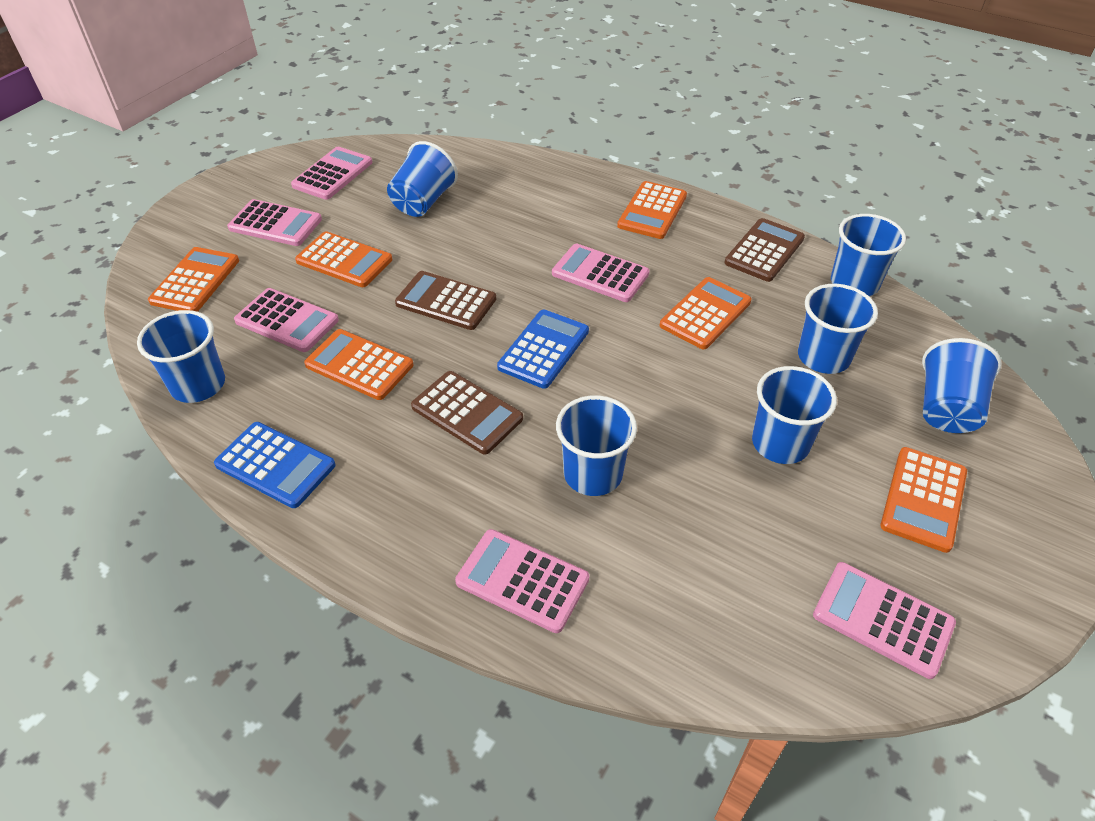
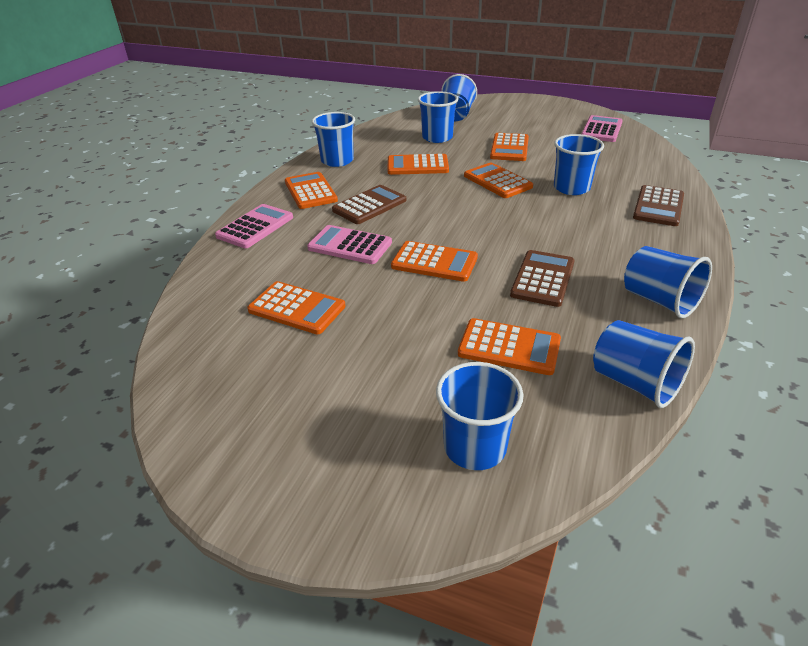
blue calculator: 2 -> 0
orange calculator: 6 -> 7
pink calculator: 6 -> 3

